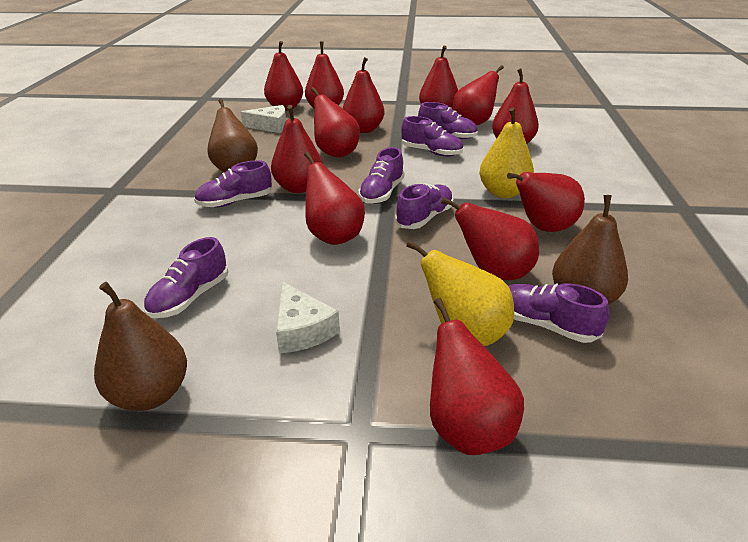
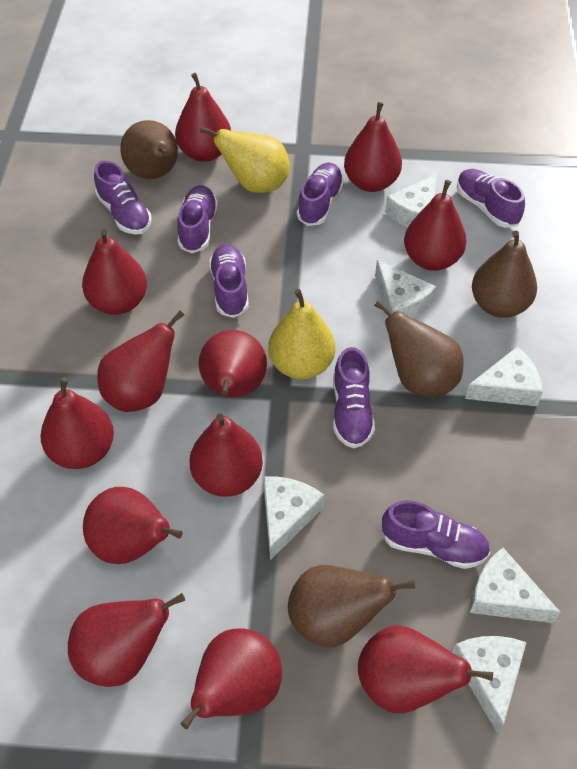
brown pear: 3 -> 4
white cheese: 2 -> 6

